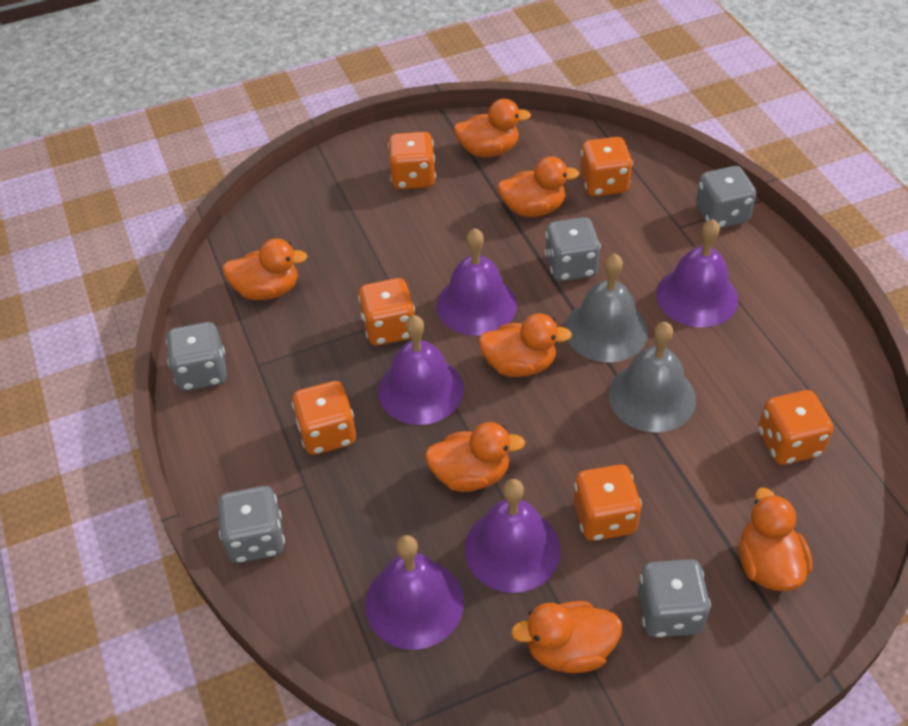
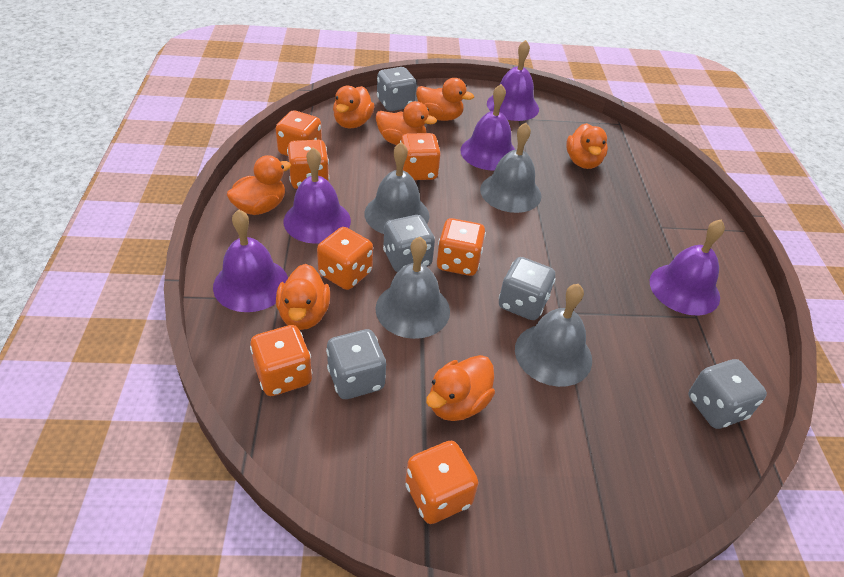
grey bell: 2 -> 4
orange dice: 6 -> 7

